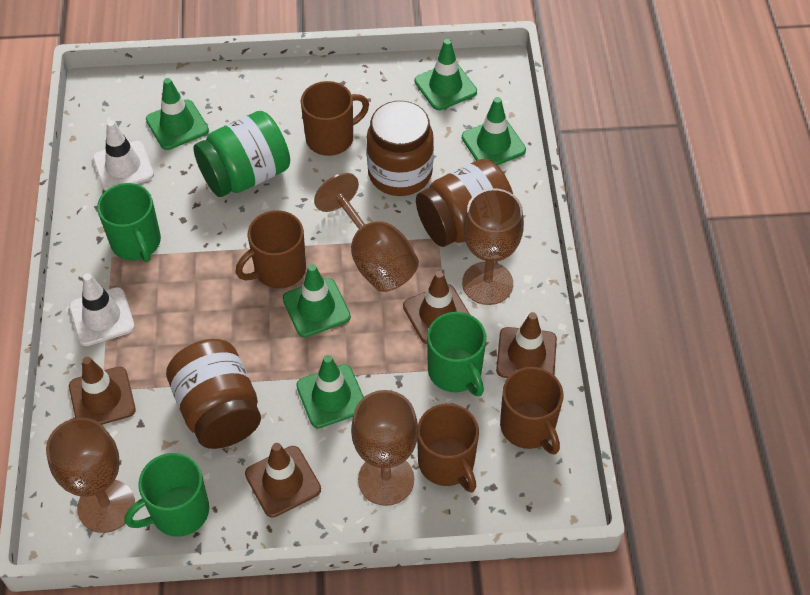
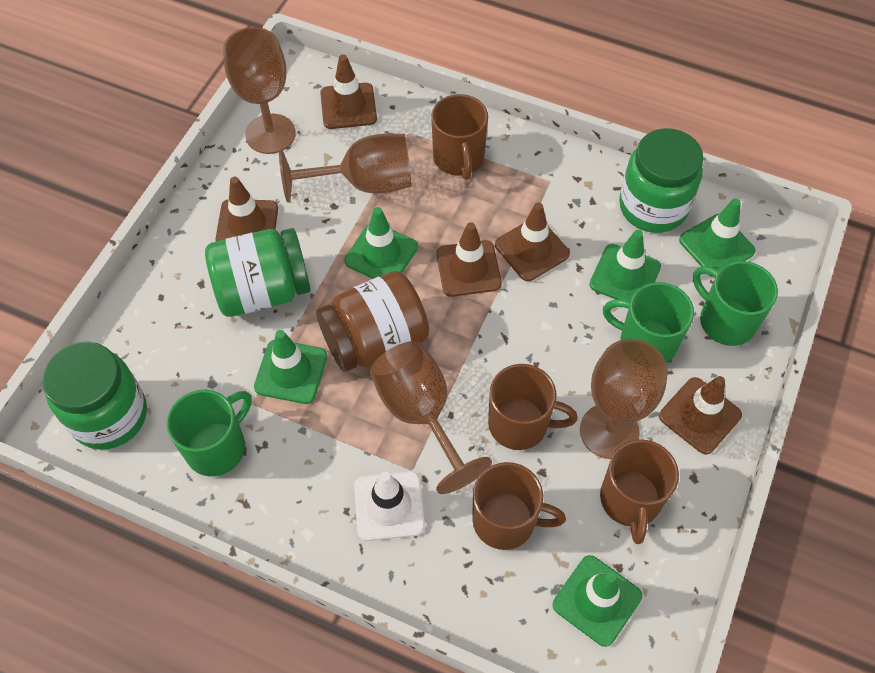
brown jar: 3 -> 1
brown traffic cone: 4 -> 5
green jar: 1 -> 3
white traffic cone: 2 -> 1

